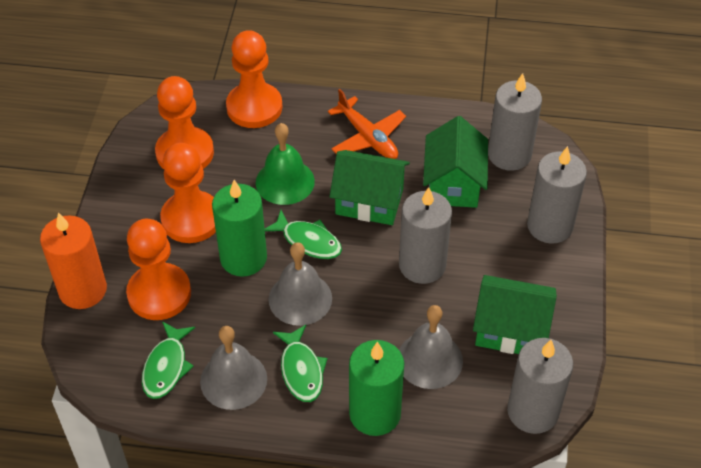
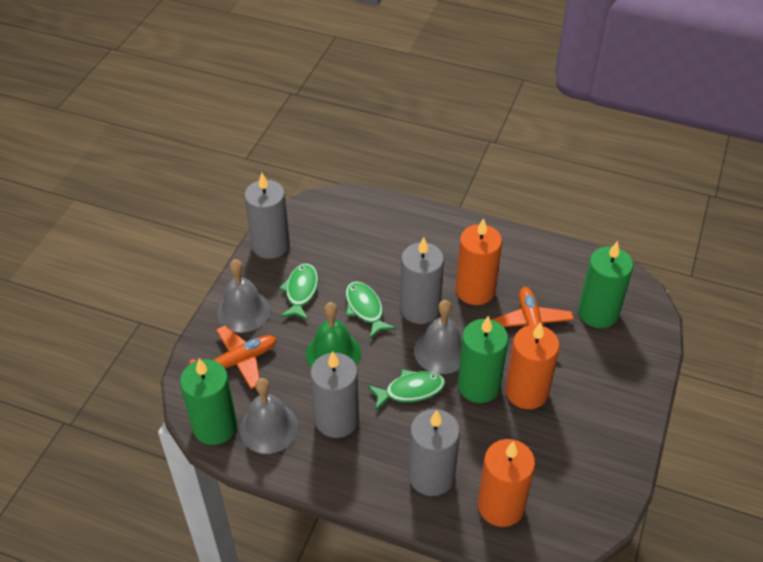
green candle: 2 -> 3
green house: 3 -> 0
orange candle: 1 -> 3
orange pawn: 4 -> 0
orange plane: 1 -> 2

